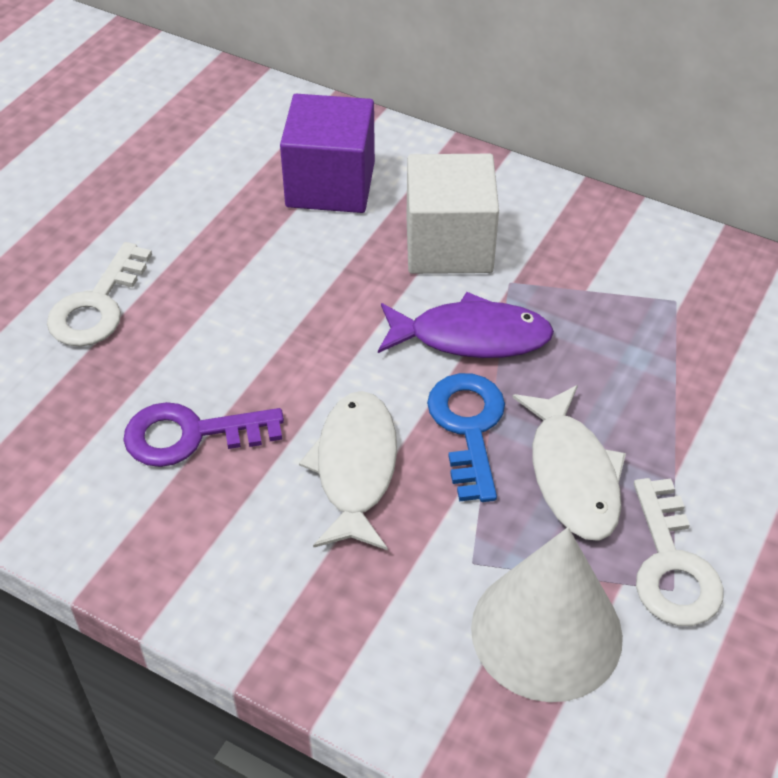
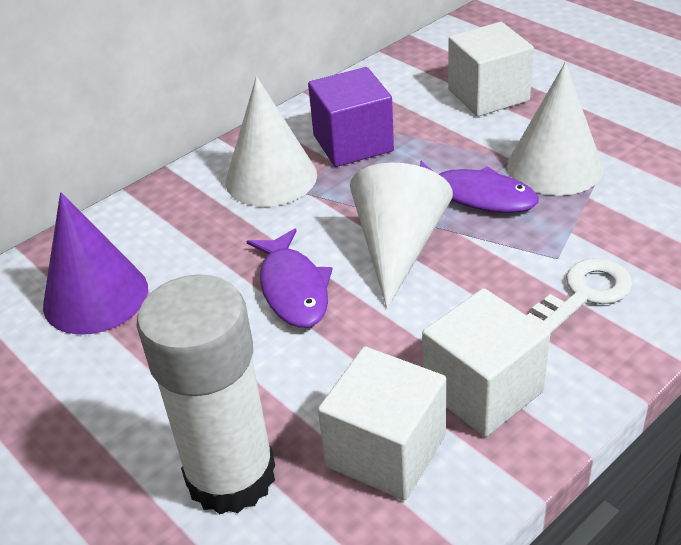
blue key: 1 -> 0
purple cone: 0 -> 1
purple fish: 1 -> 2
purple key: 1 -> 0
white cone: 1 -> 3
white cube: 1 -> 3
white fish: 2 -> 0
white glue stick: 0 -> 1
white key: 2 -> 1

